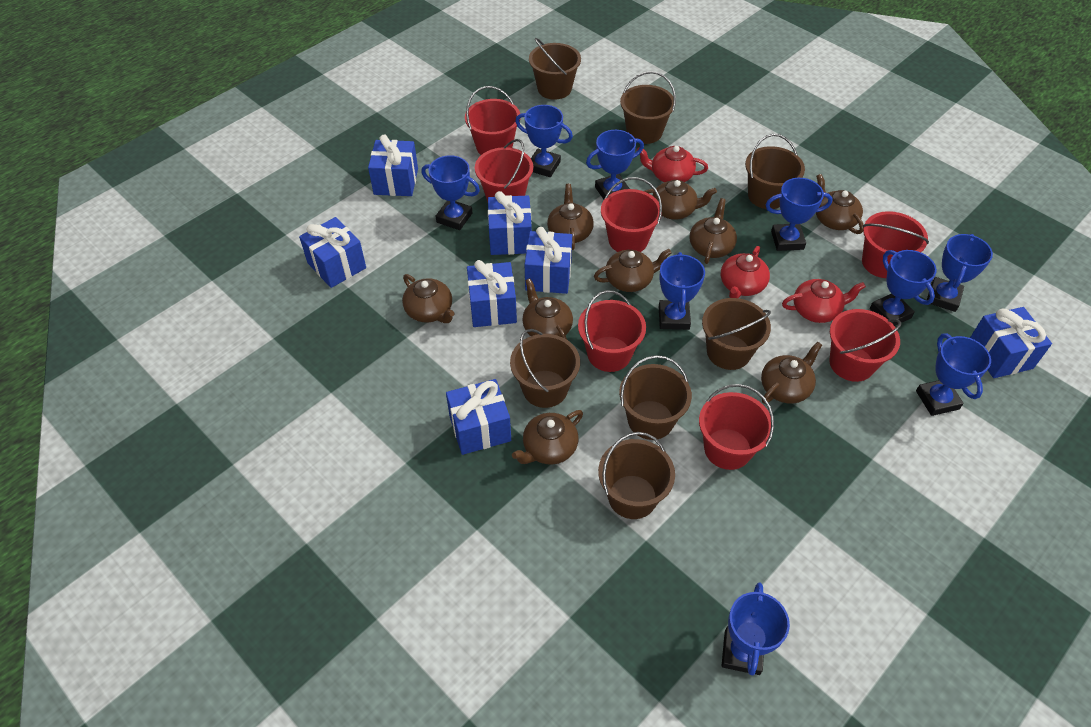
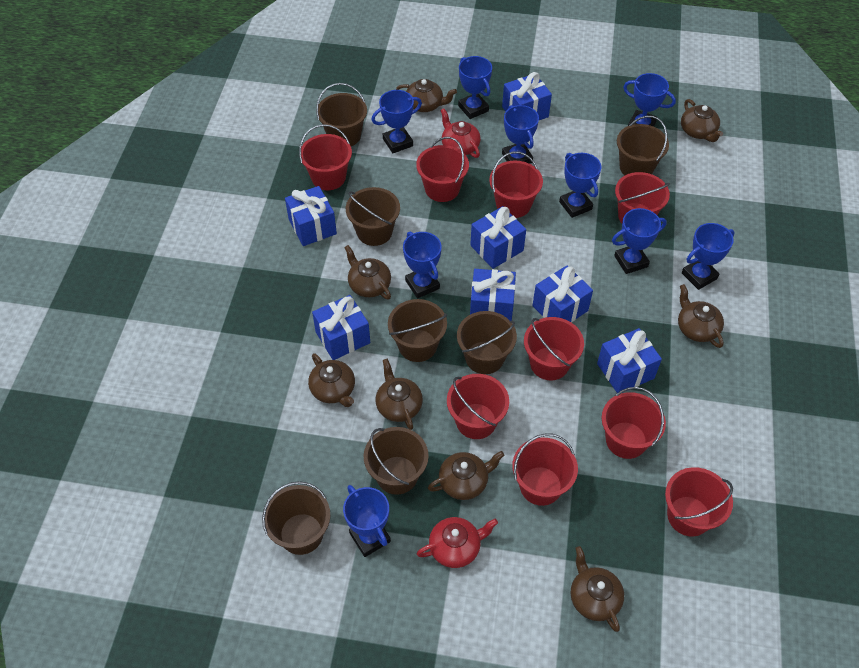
brown teapot: 9 -> 8
red bucket: 7 -> 9
red teapot: 3 -> 2

